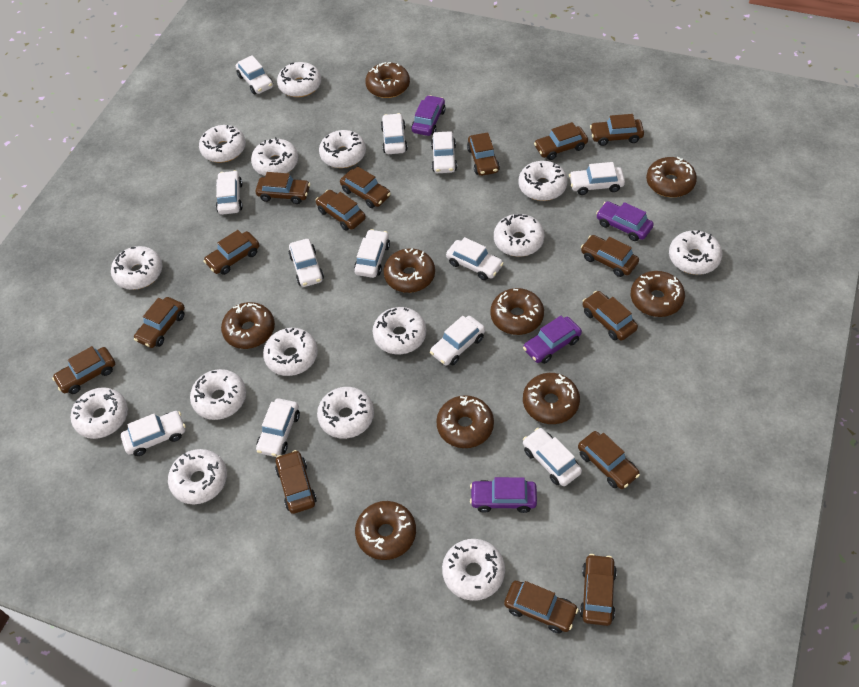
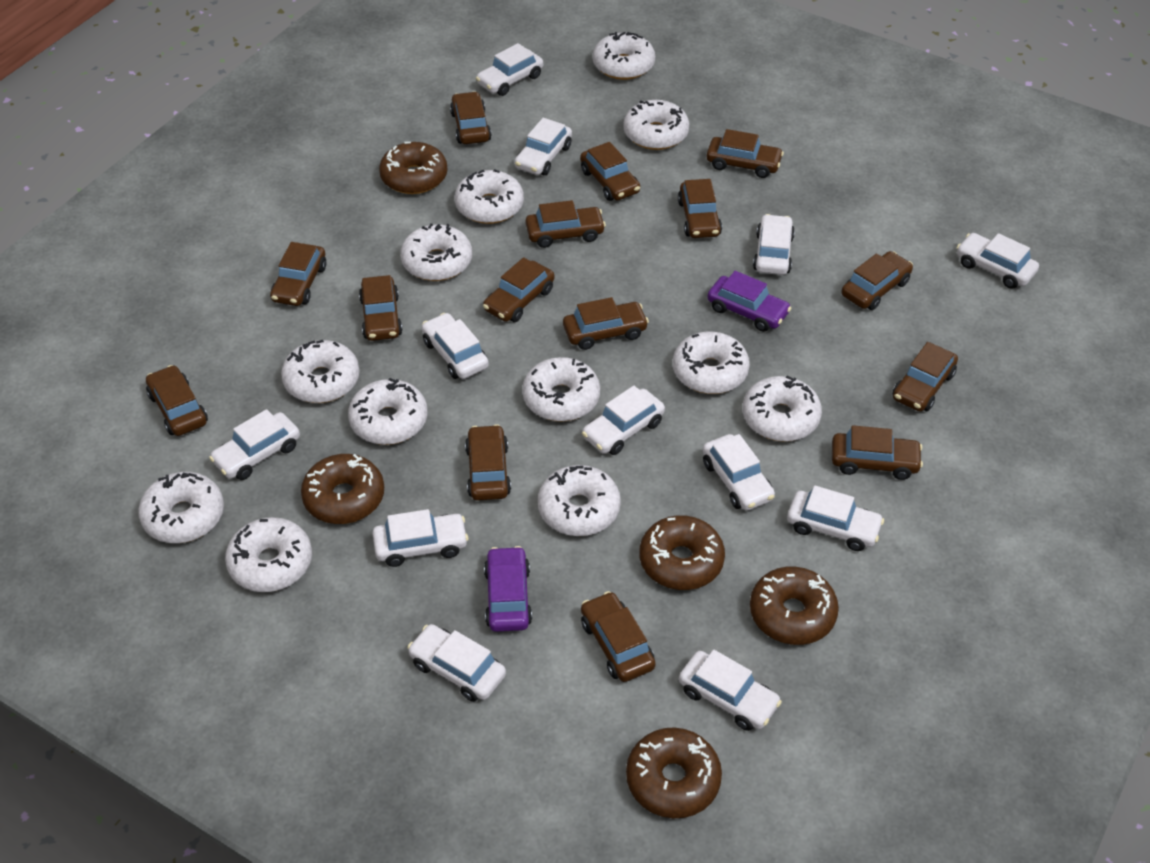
brown donut: 9 -> 5
purple car: 4 -> 2
white donut: 15 -> 12

